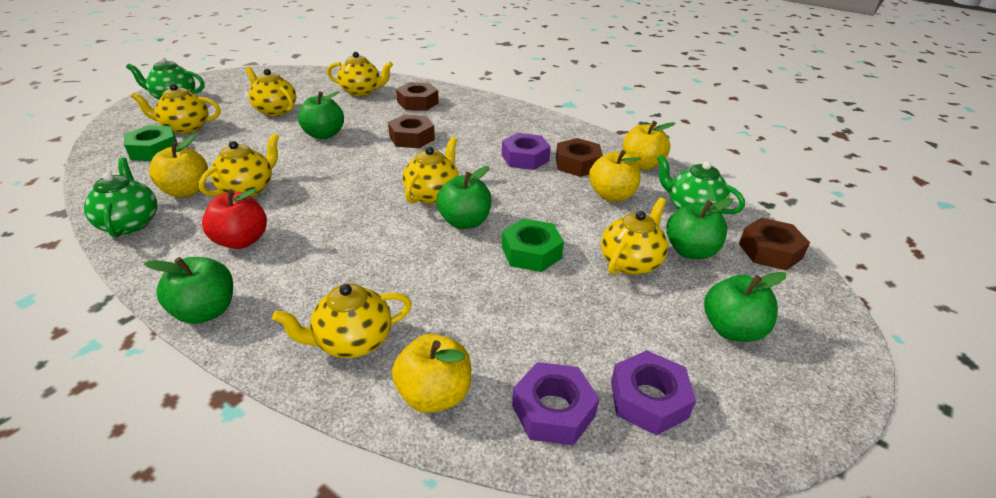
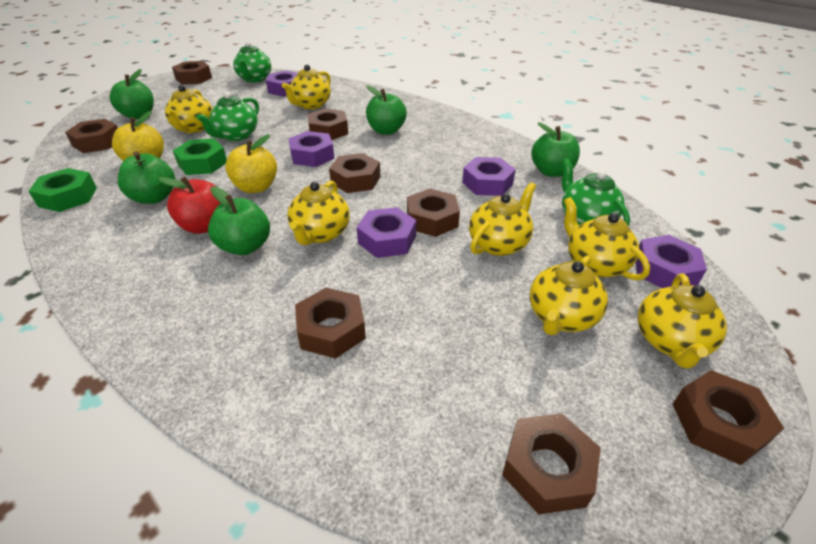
brown nut: 4 -> 8
purple nut: 3 -> 5
yellow apple: 4 -> 2

